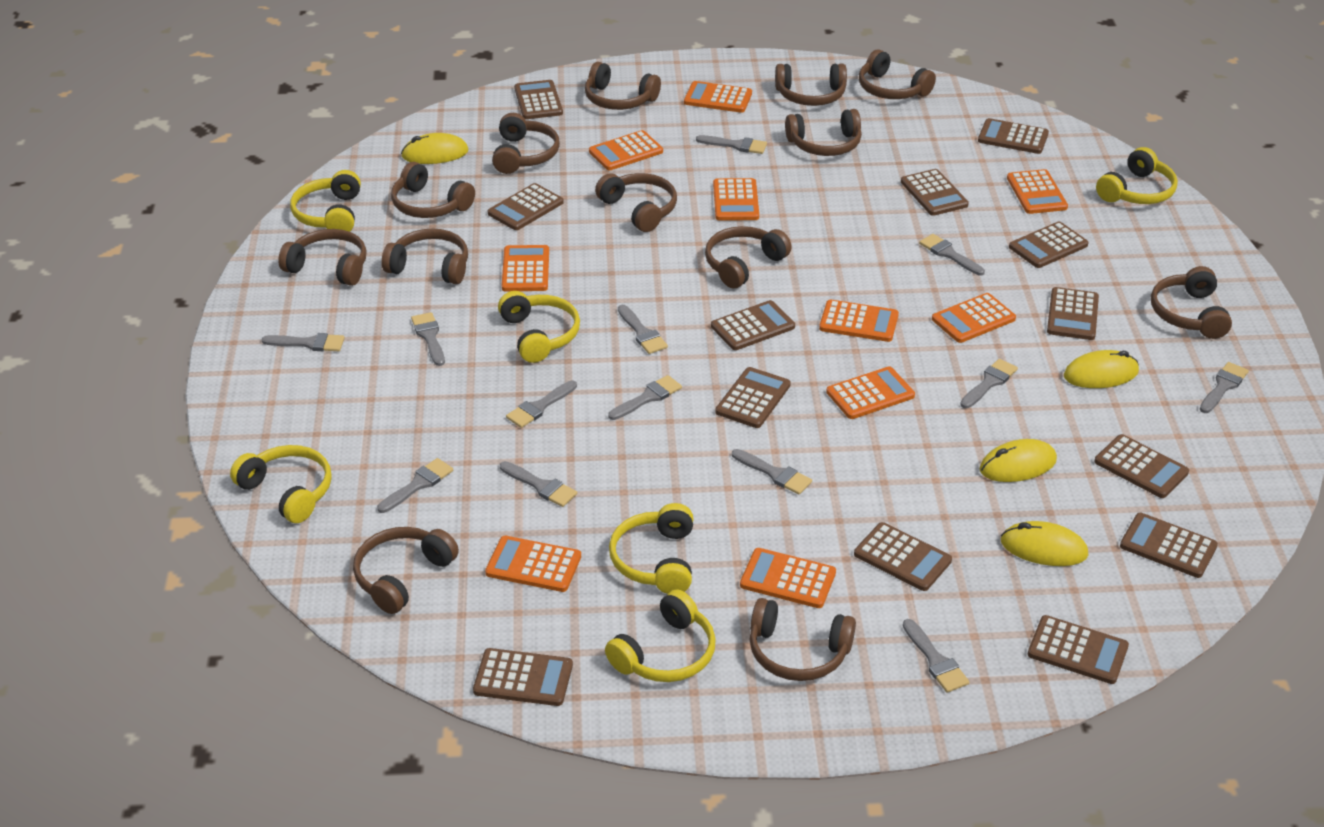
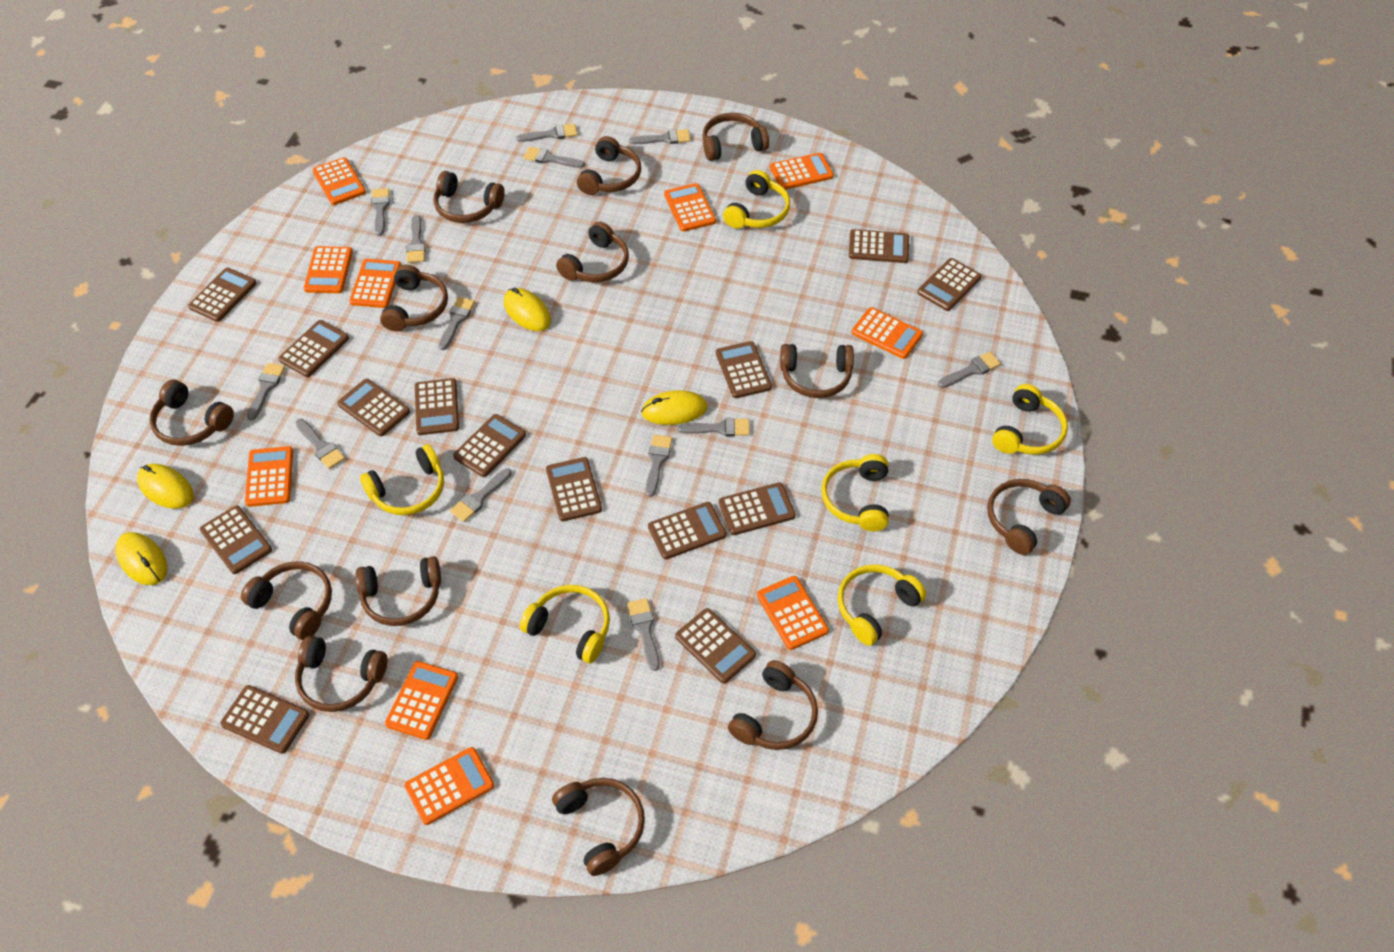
brown calculator: 13 -> 14

